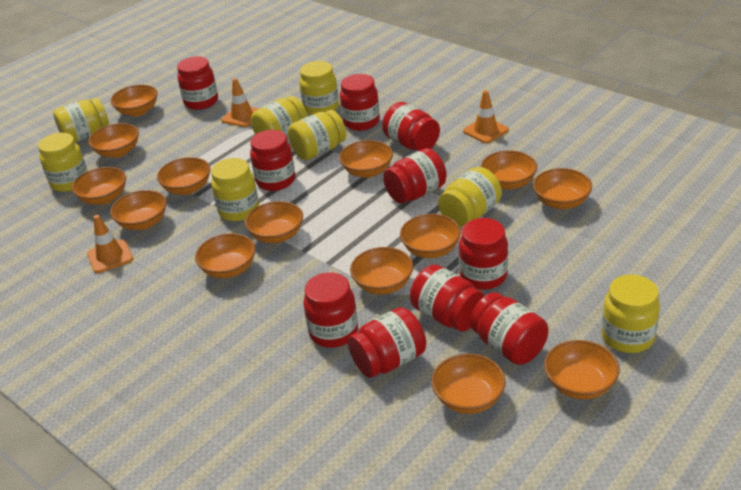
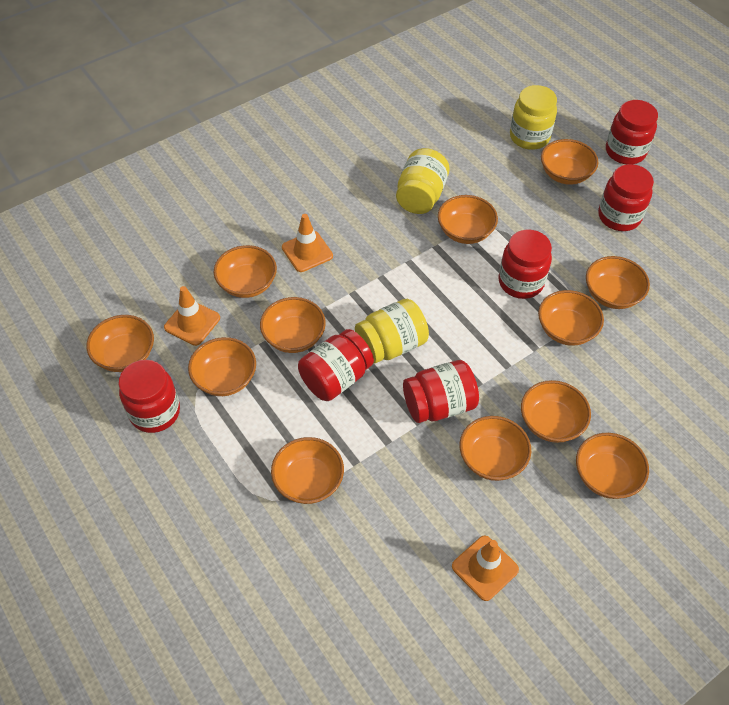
orange bowl: 14 -> 12
red jar: 10 -> 6
yellow jar: 8 -> 3

